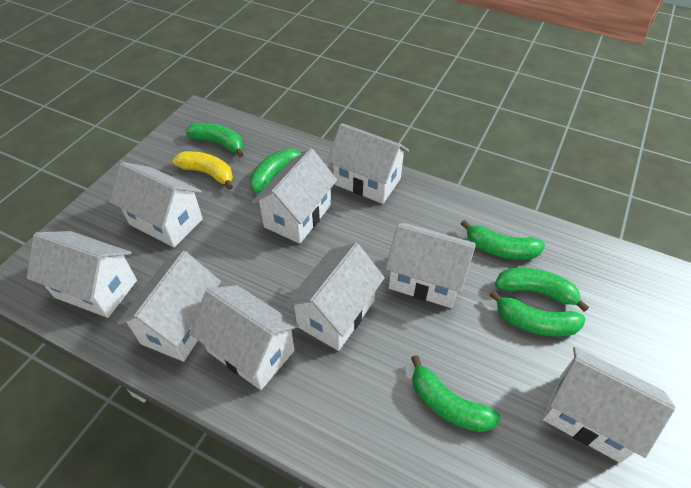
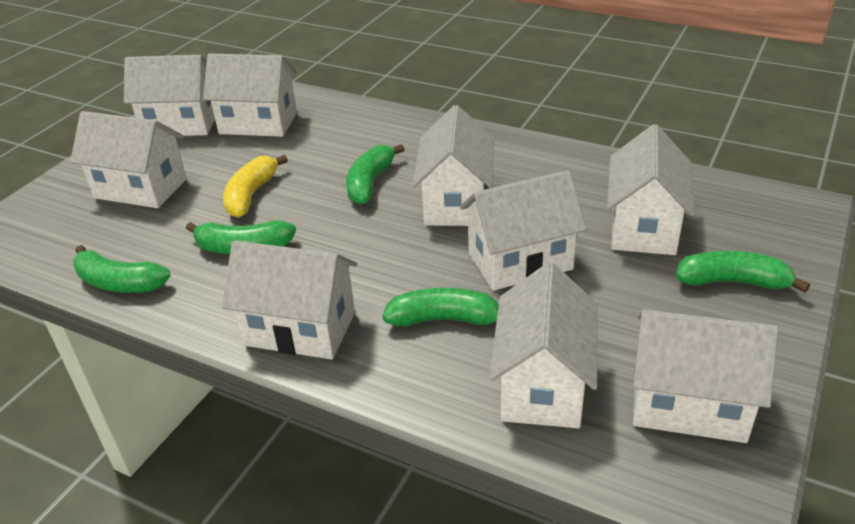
green banana: 6 -> 5

